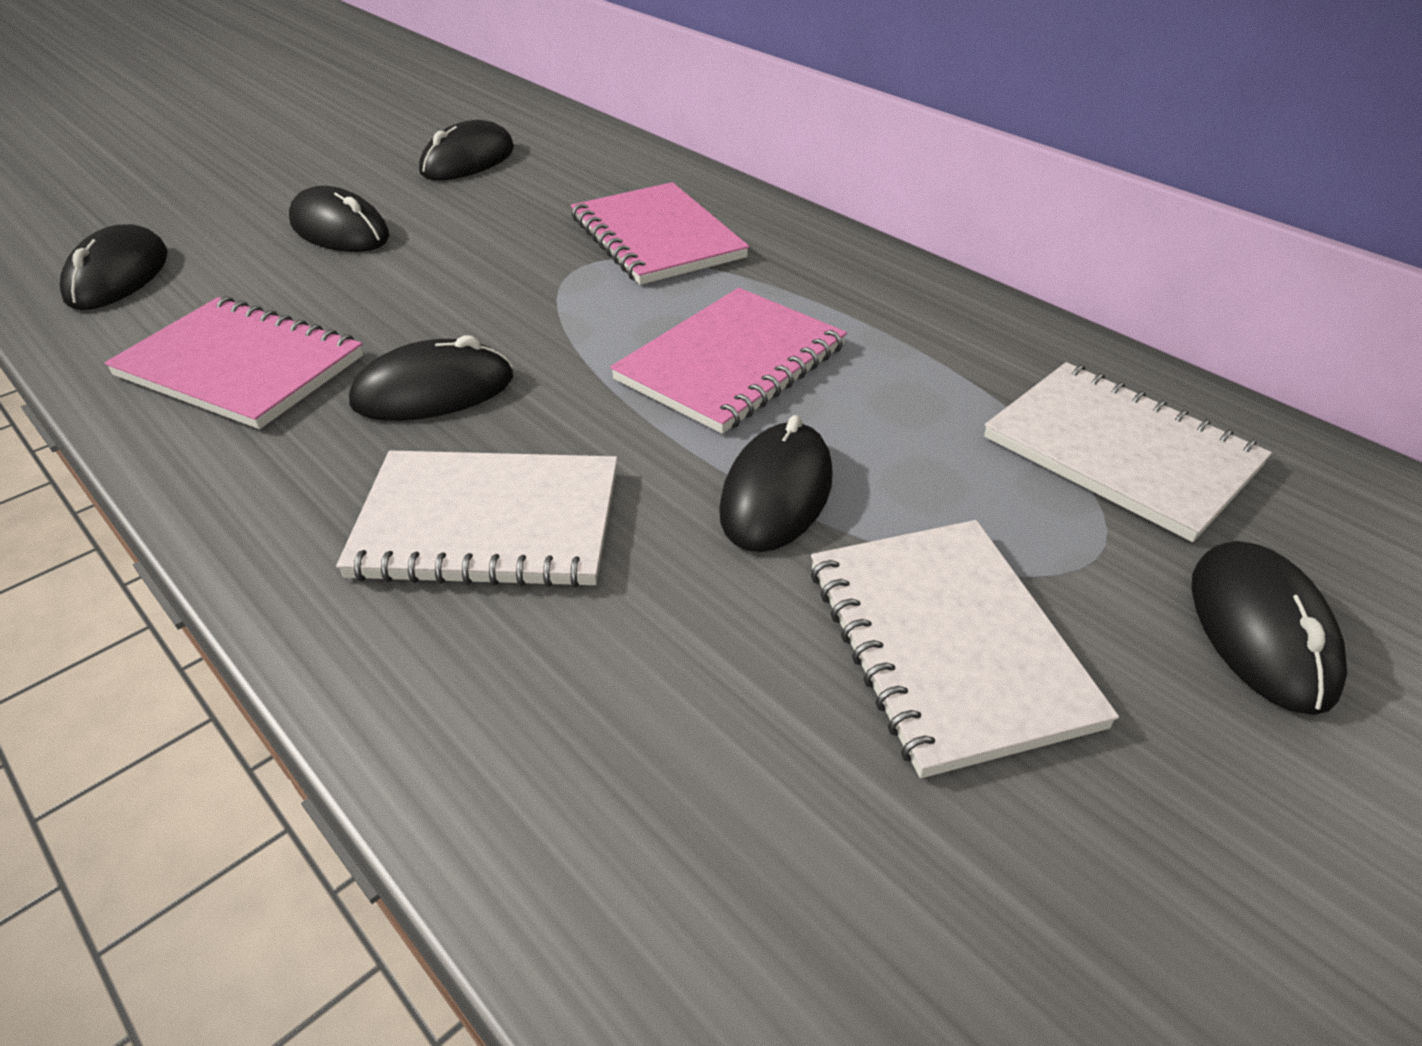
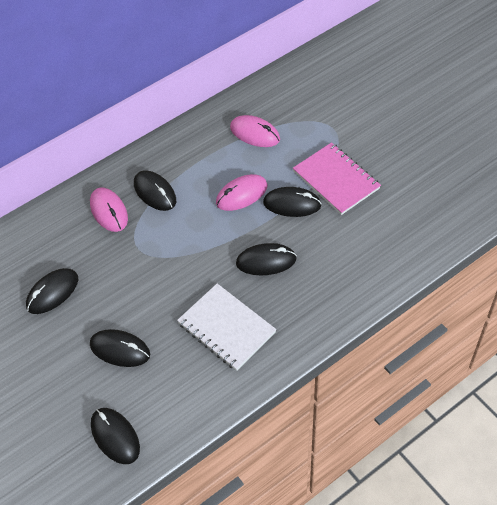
pink mouse: 0 -> 3
pink notebook: 3 -> 1
white notebook: 3 -> 1

